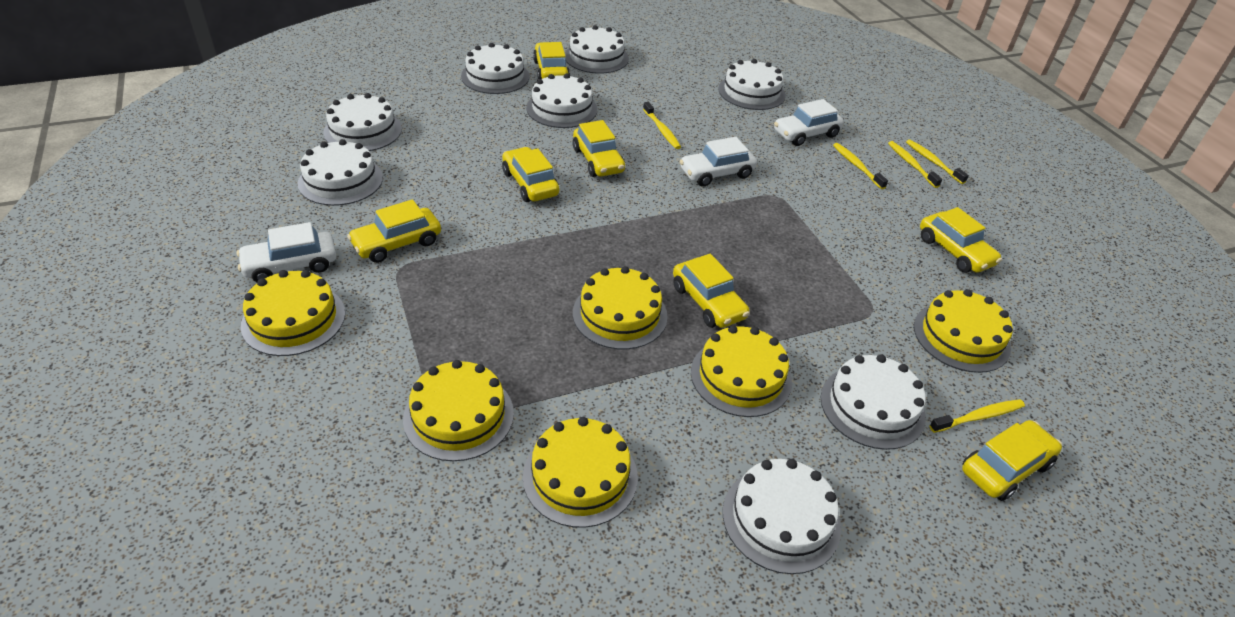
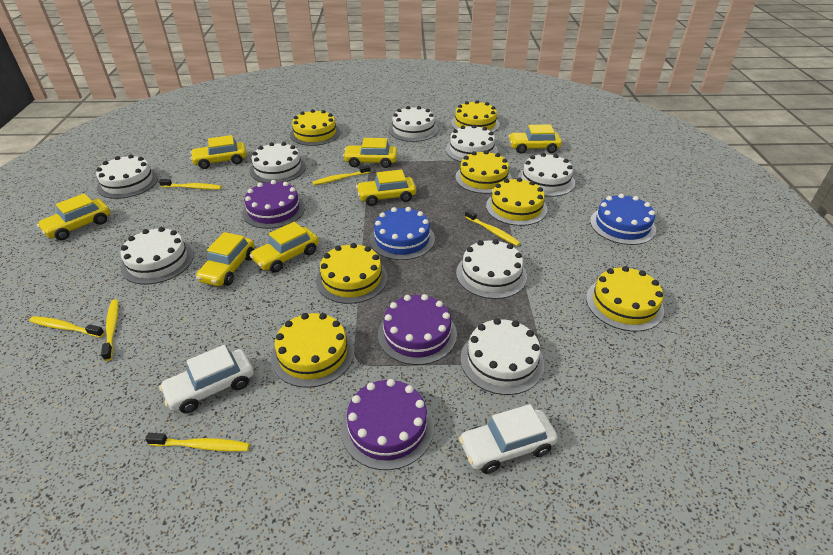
blue cake: 0 -> 2
purple cake: 0 -> 3
white car: 3 -> 2
yellow cake: 6 -> 7
yellow toothbrush: 5 -> 6

